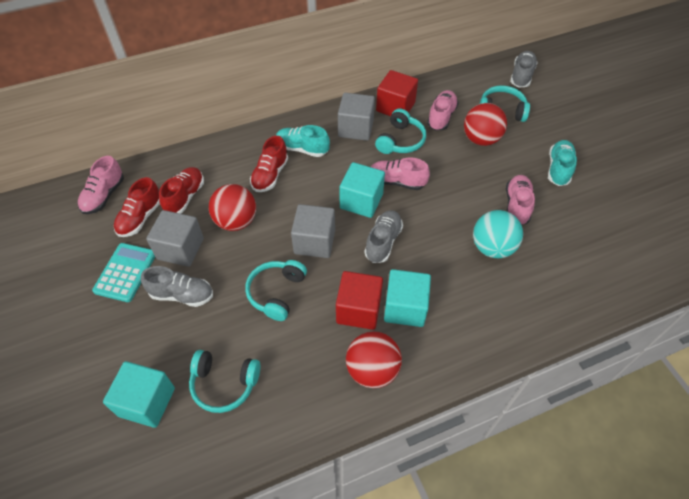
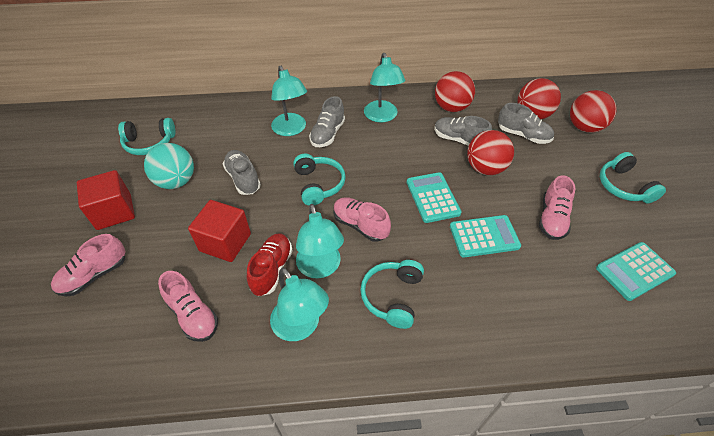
grey cube: 3 -> 0
grey shoe: 3 -> 4
red ball: 3 -> 4
red shoe: 3 -> 1
turquoise calculator: 1 -> 3
turquoise cube: 3 -> 0
turquoise lamp: 0 -> 4
turquoise shoe: 2 -> 0

